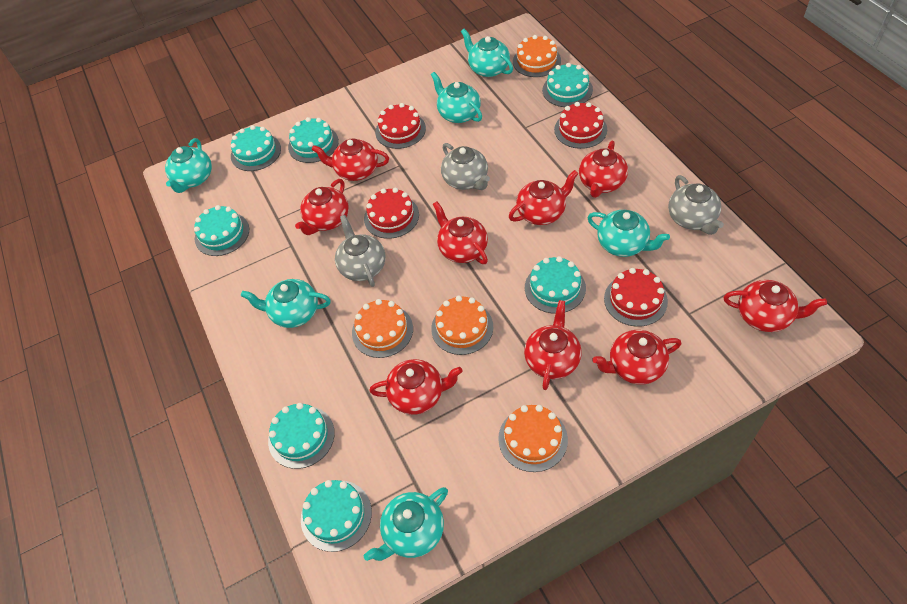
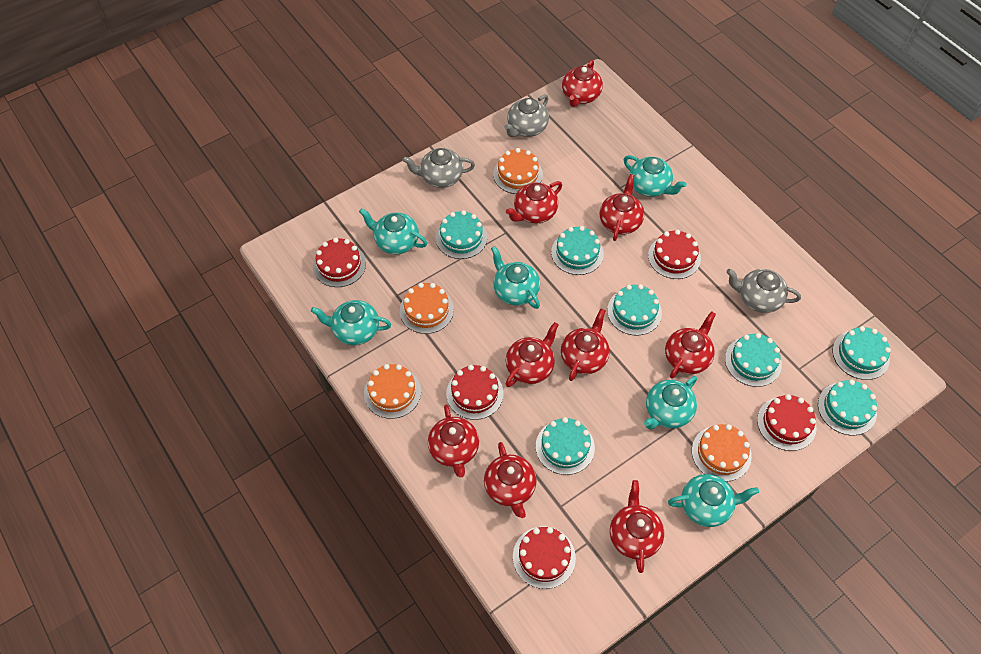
red cake: 4 -> 5

